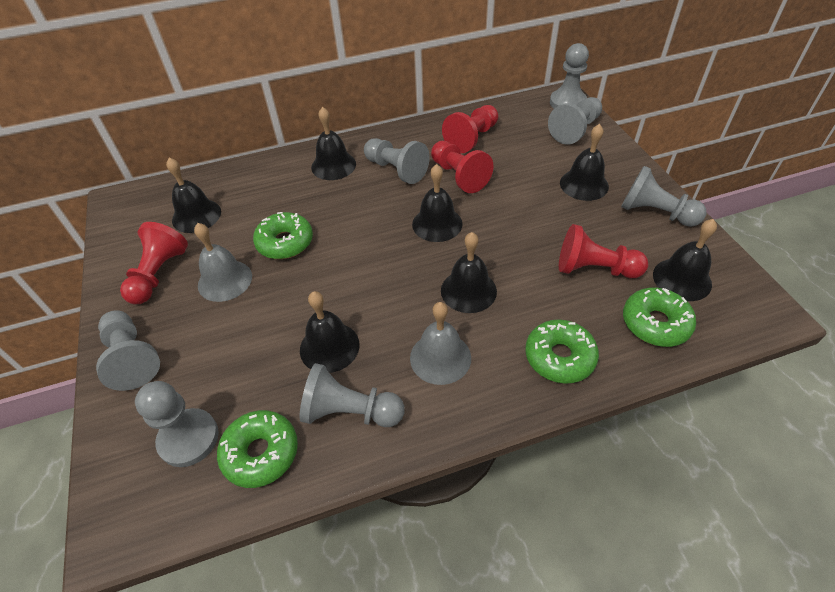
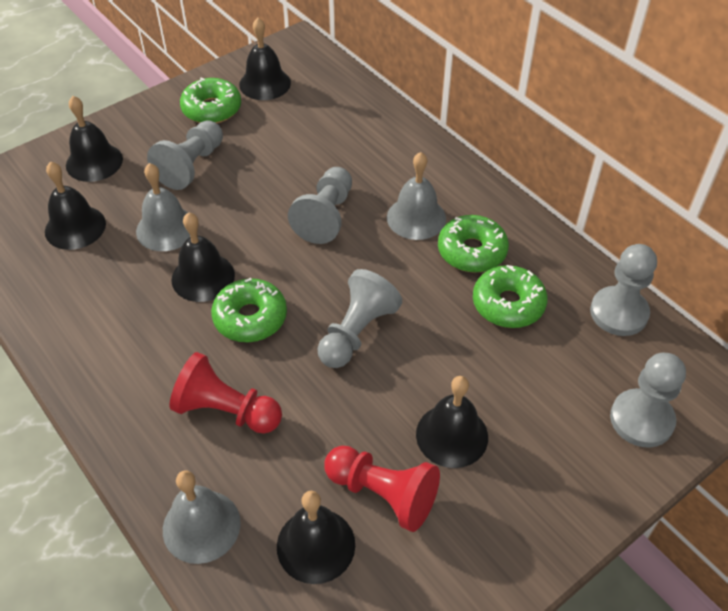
black bell: 7 -> 6
grey bell: 2 -> 3
grey pawn: 7 -> 5
red pawn: 4 -> 2

